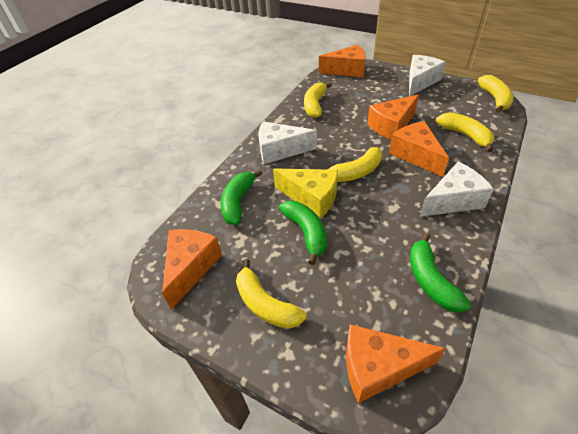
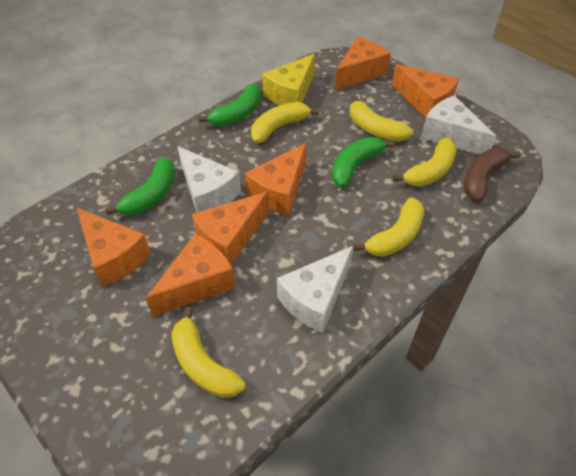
brown banana: 0 -> 1
orange cheese: 5 -> 6

